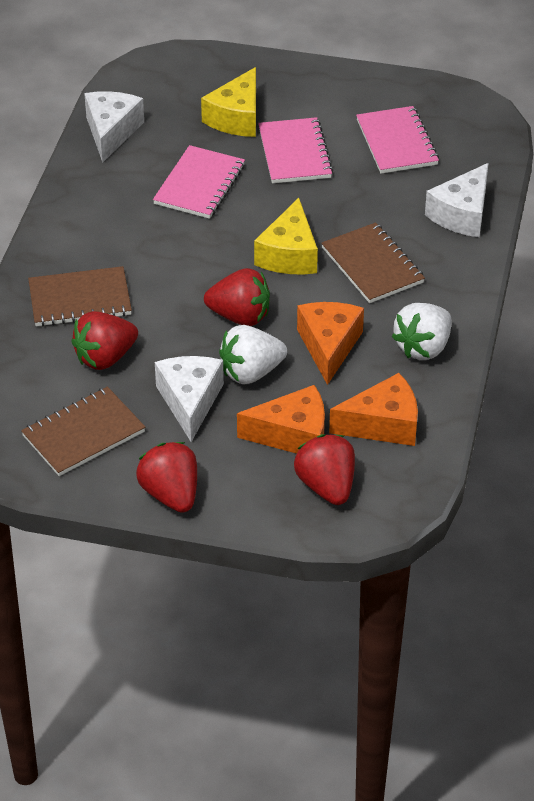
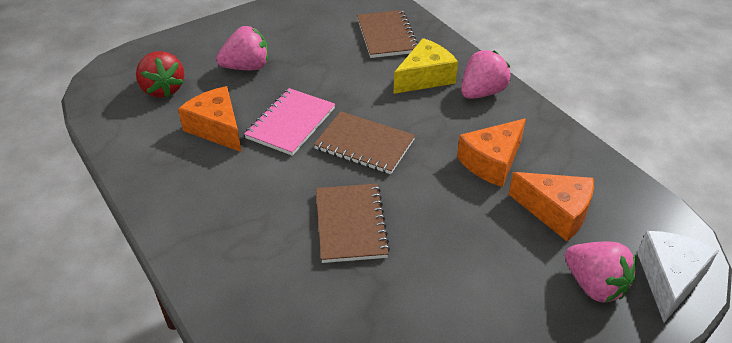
pink notebook: 3 -> 1
pink strawberry: 0 -> 3
red strawberry: 4 -> 1
white cheese: 3 -> 1
white strawberry: 2 -> 0
yellow cheese: 2 -> 1

